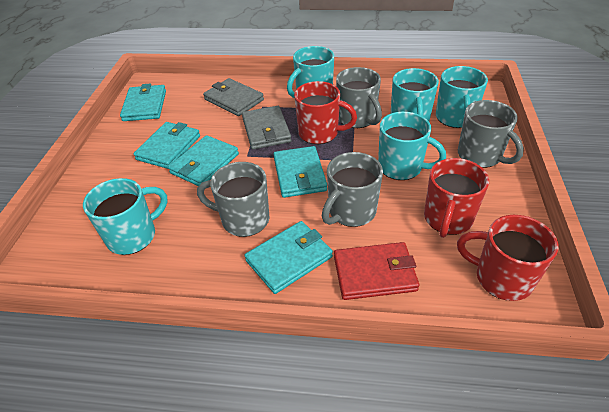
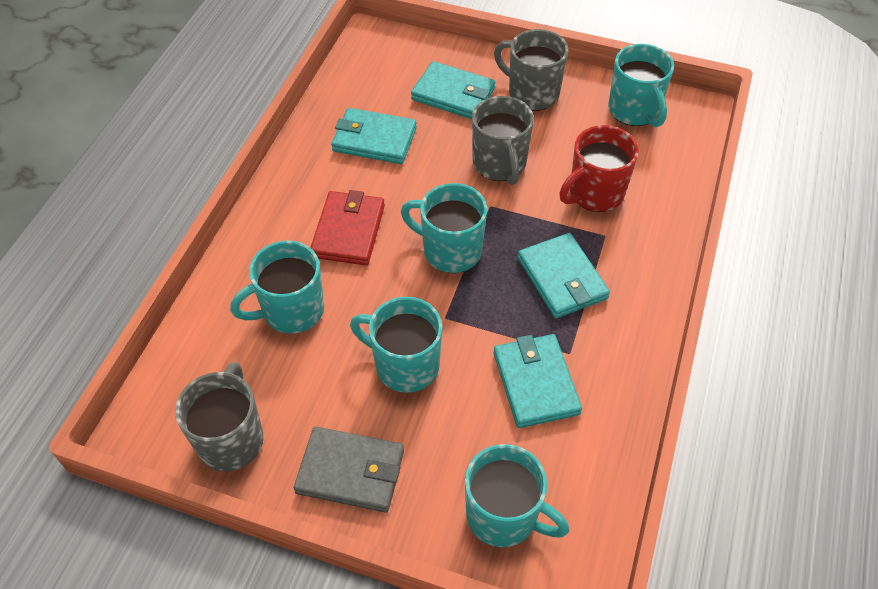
grey mug: 4 -> 3
grey wallet: 2 -> 1
red mug: 3 -> 1
turquoise wallet: 5 -> 4

